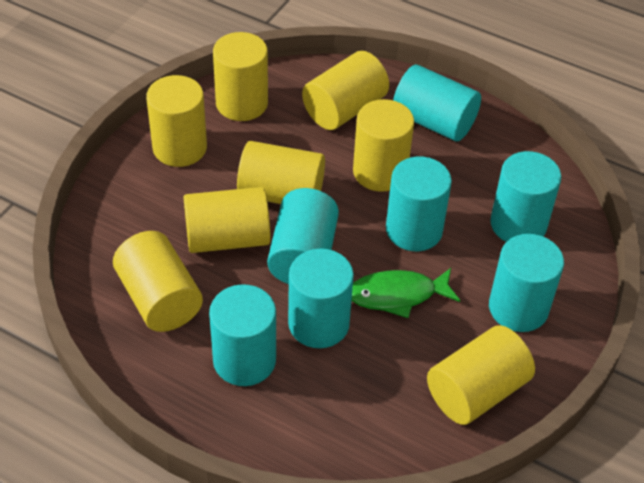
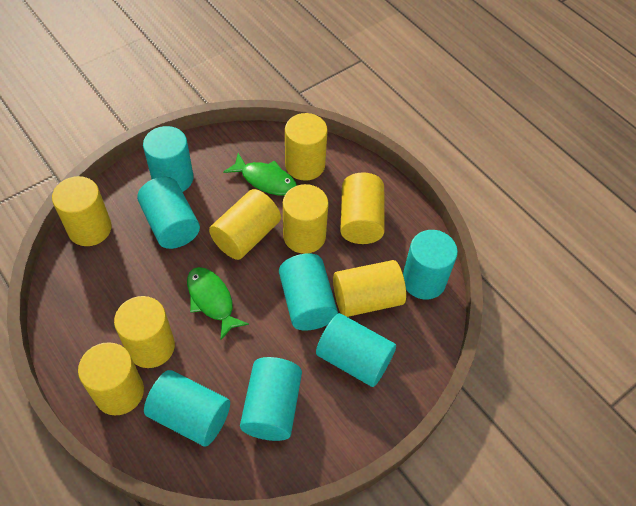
green fish: 1 -> 2

